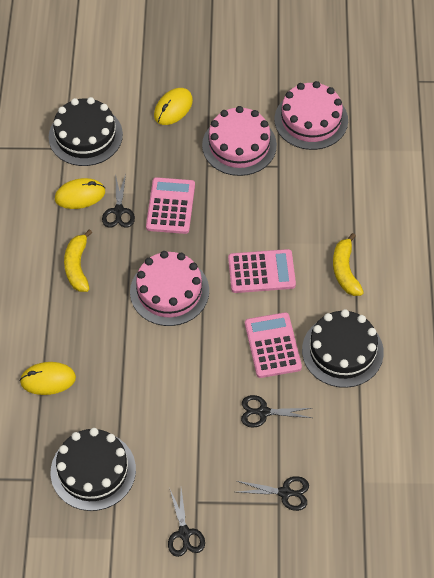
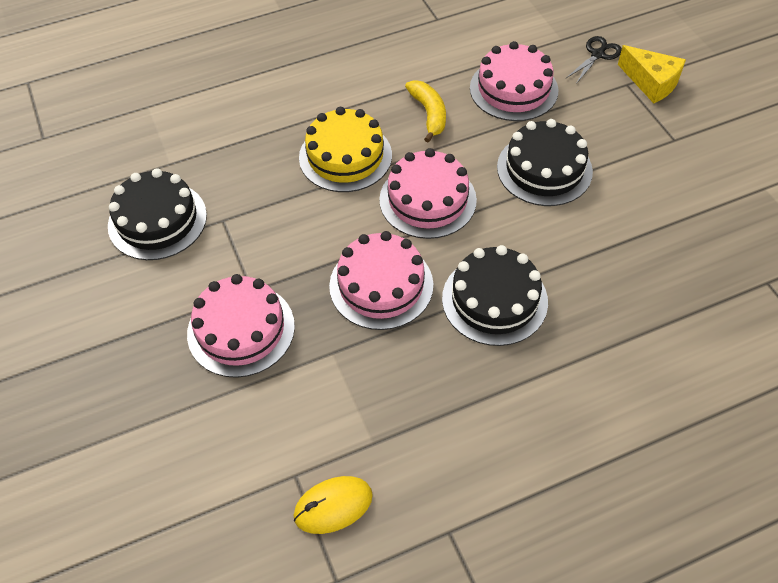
black scissors: 4 -> 1
pink cake: 3 -> 4
pink calculator: 3 -> 0
yellow banana: 2 -> 1
yellow cake: 0 -> 1
yellow cheese: 0 -> 1
yellow mouse: 3 -> 1

